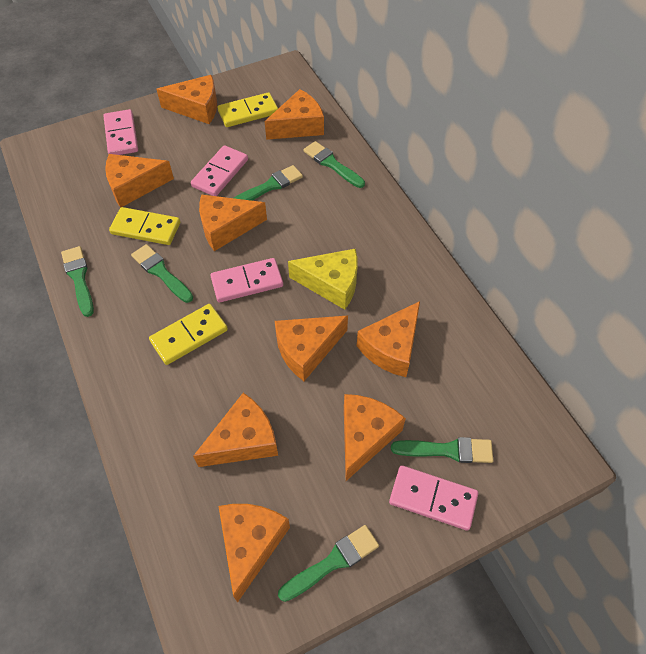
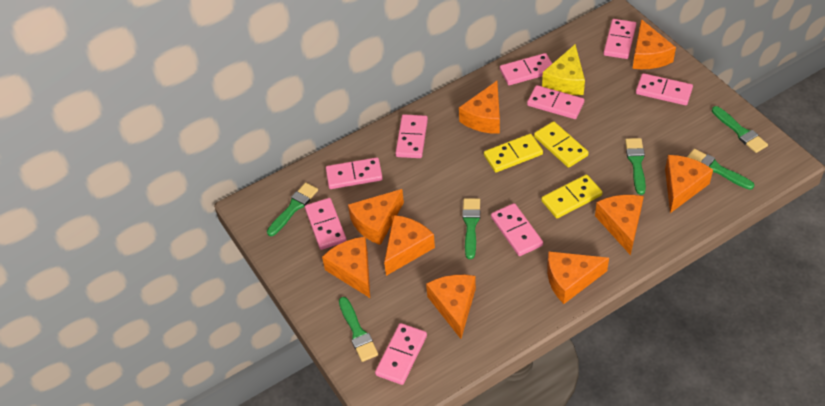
pink domino: 4 -> 9

